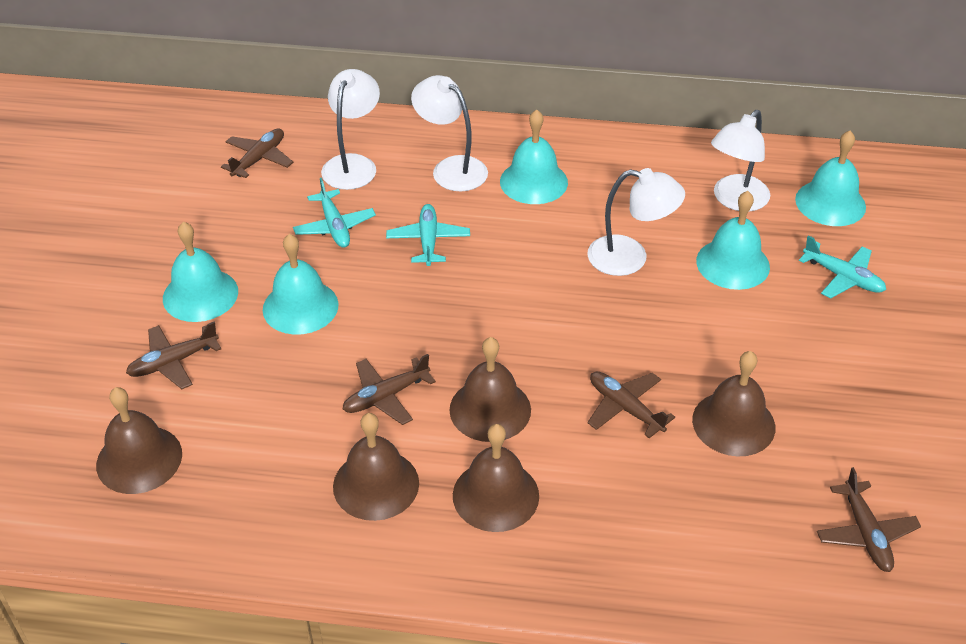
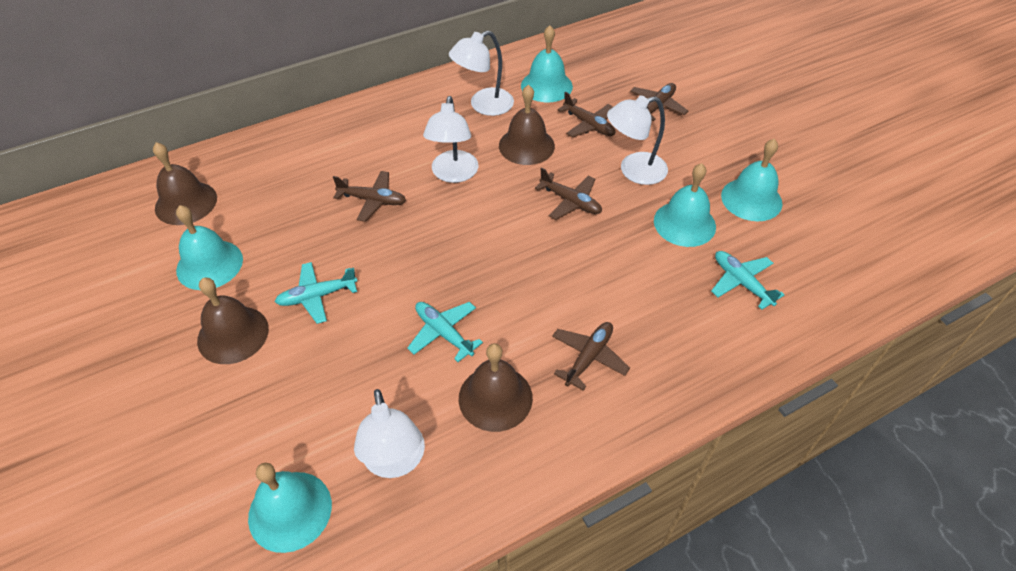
brown bell: 5 -> 4

